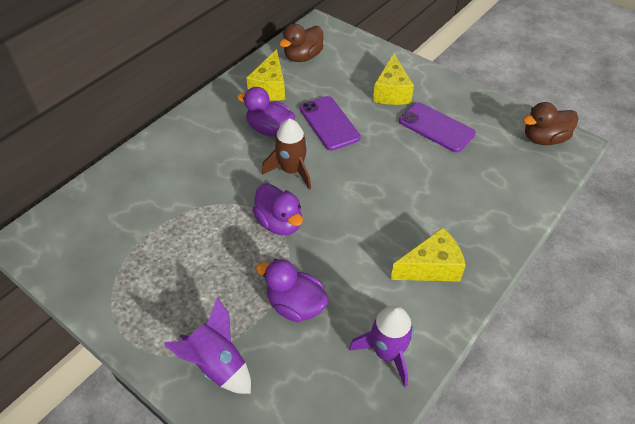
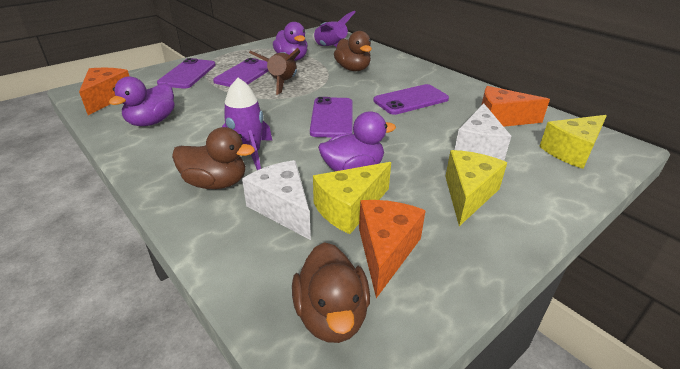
brown duck: 2 -> 3
orange cheese: 0 -> 3
purple phone: 2 -> 4
white cheese: 0 -> 2

